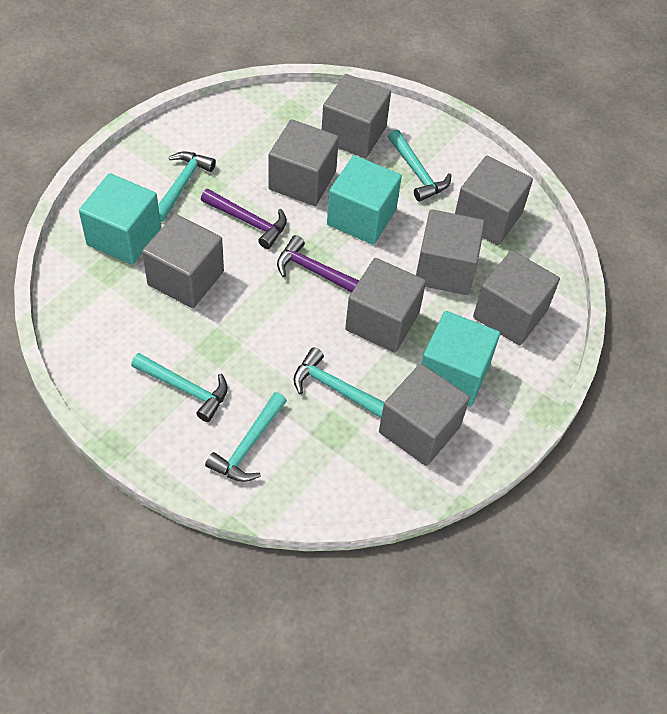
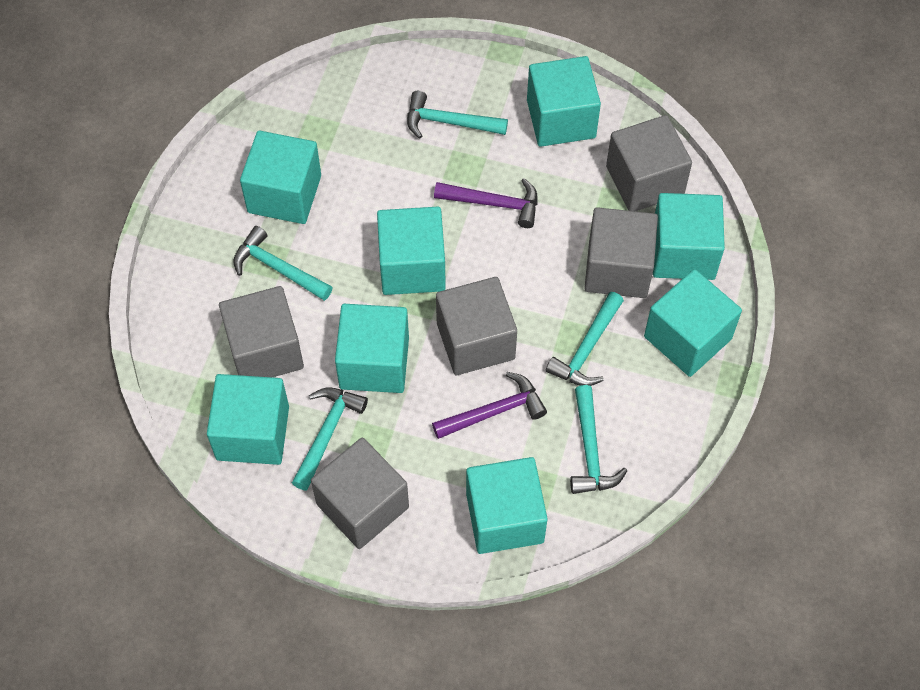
grey cube: 8 -> 5
turquoise cube: 3 -> 8

